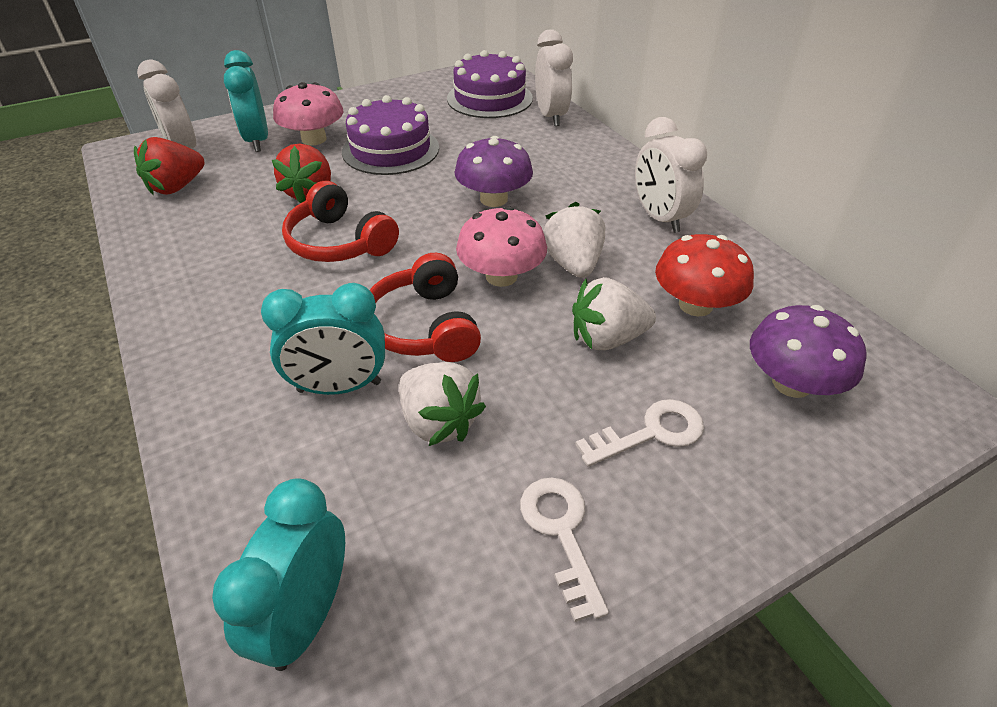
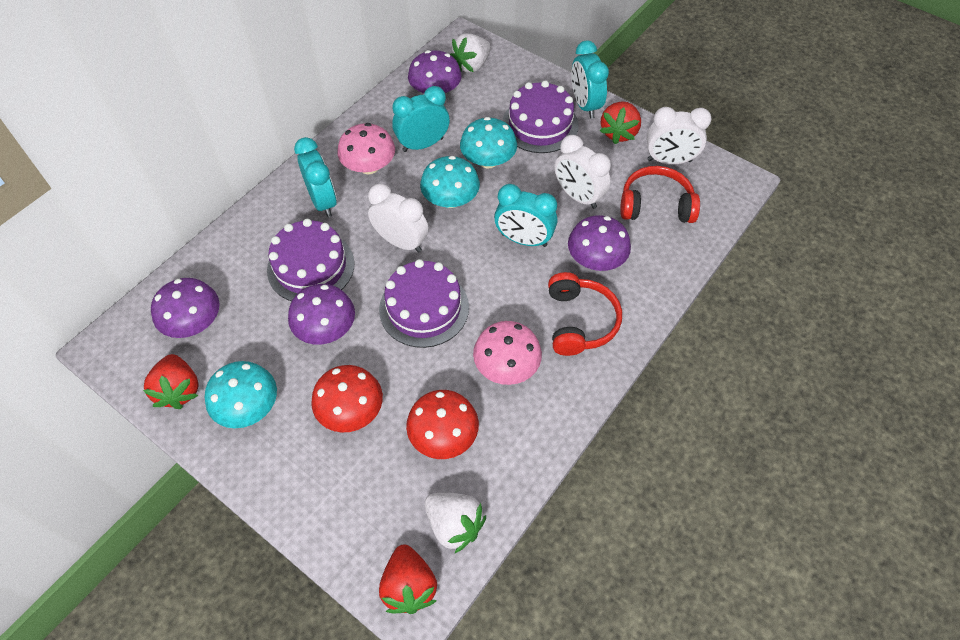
purple cake: 2 -> 3
purple mushroom: 2 -> 4
red mushroom: 1 -> 2
red strawberry: 2 -> 3
turquoise clock: 3 -> 4
turquoise mushroom: 0 -> 3
white key: 2 -> 0
white strawberry: 3 -> 2

